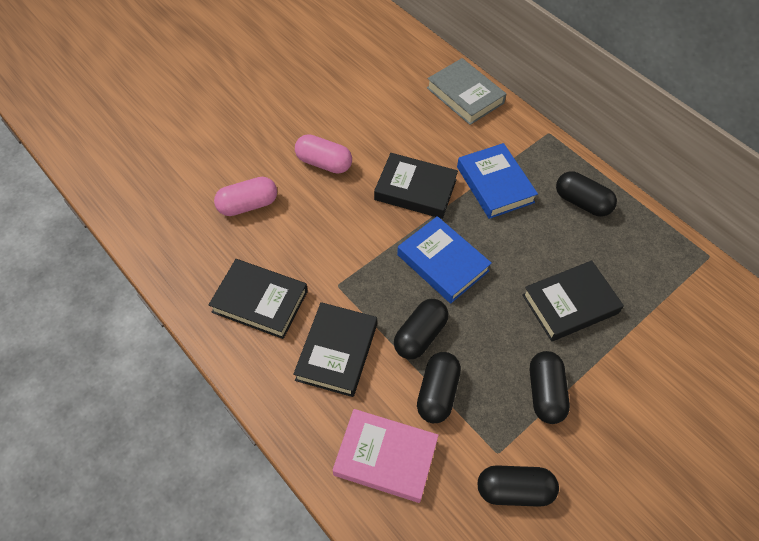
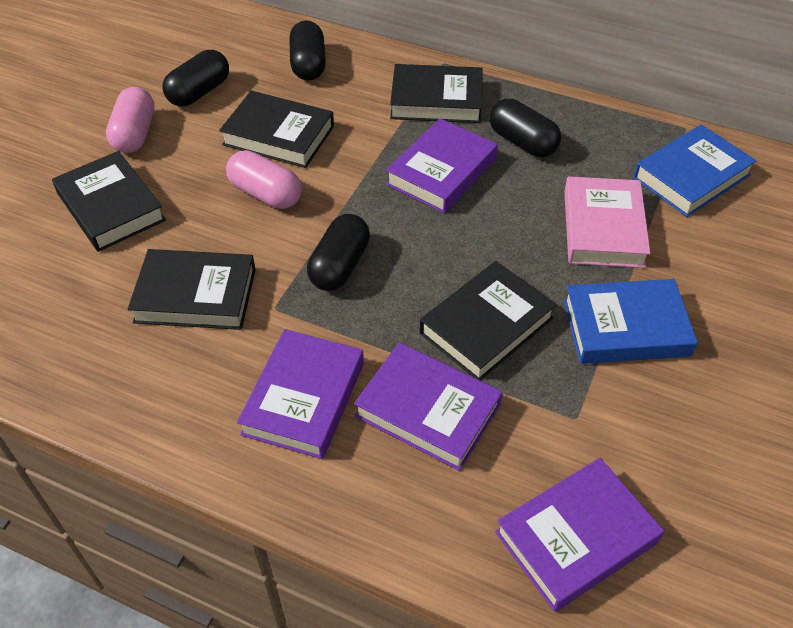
black book: 4 -> 5
black capsule: 5 -> 4
grey book: 1 -> 0
purple book: 0 -> 4

